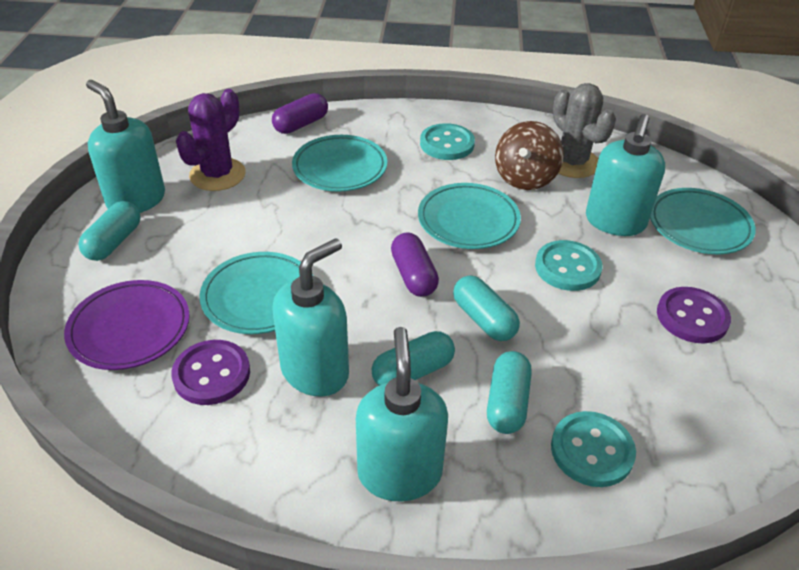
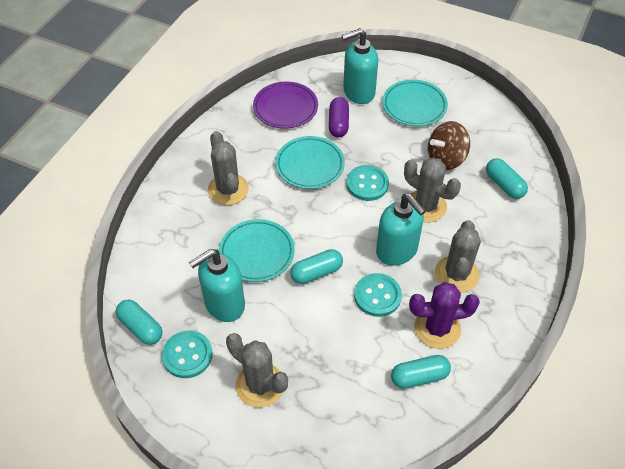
grey cactus: 1 -> 4
purple button: 2 -> 0
purple capsule: 2 -> 1
turquoise plate: 4 -> 3
turquoise soap dispenser: 4 -> 3

